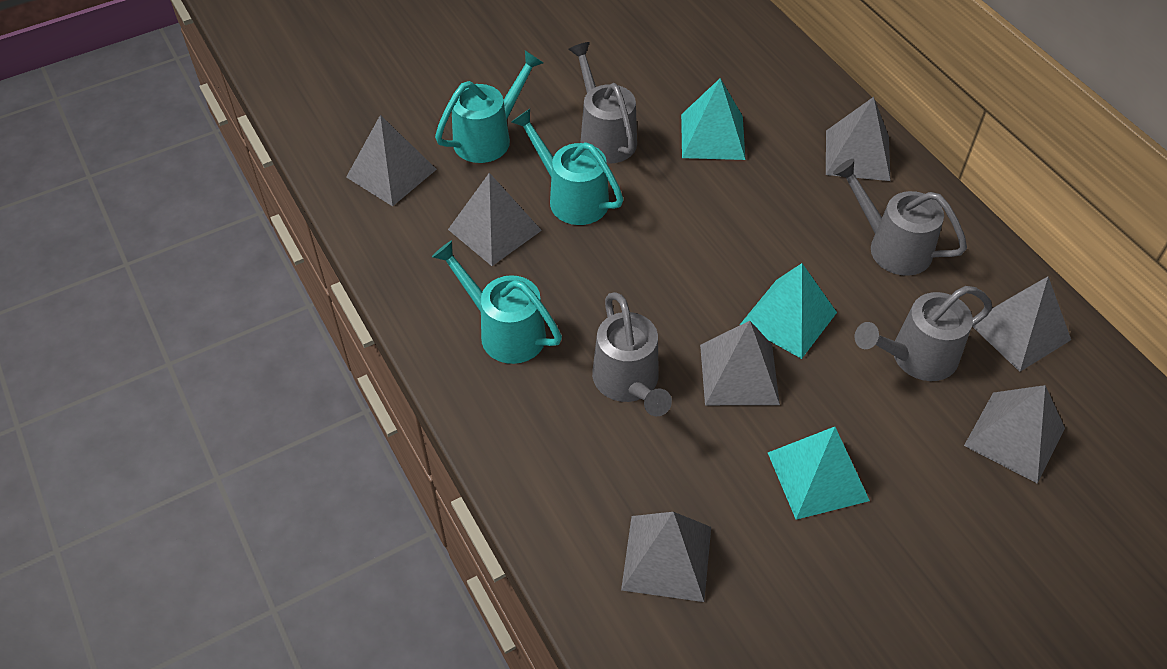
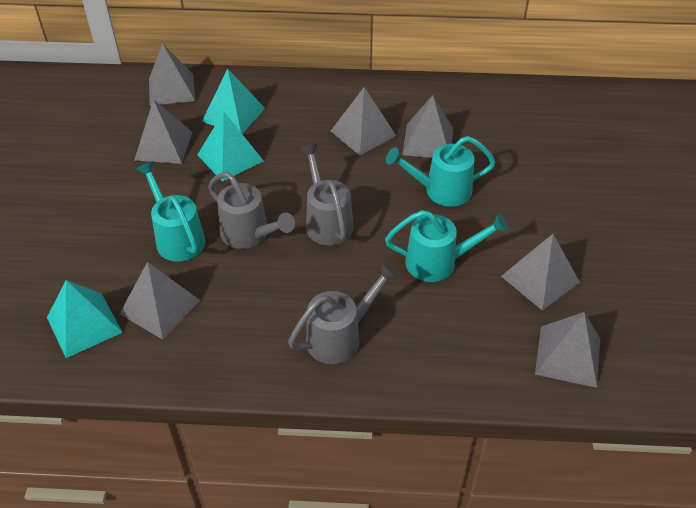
grey watering can: 4 -> 3

